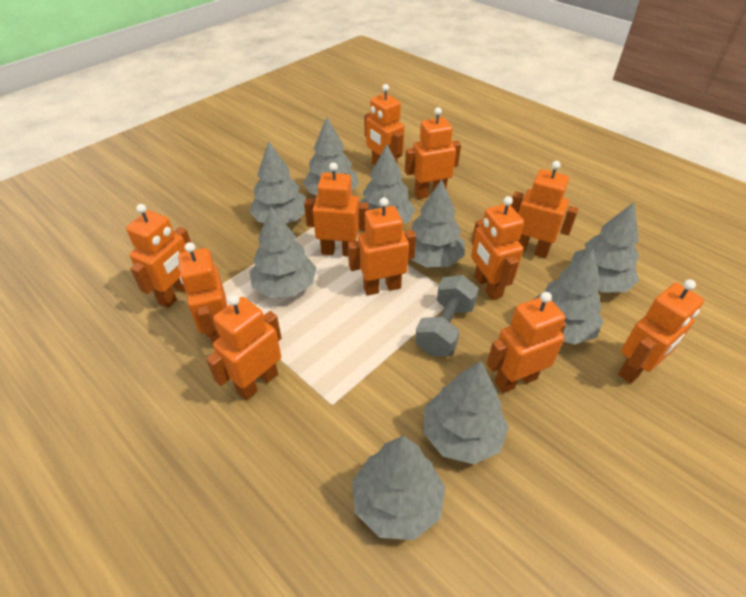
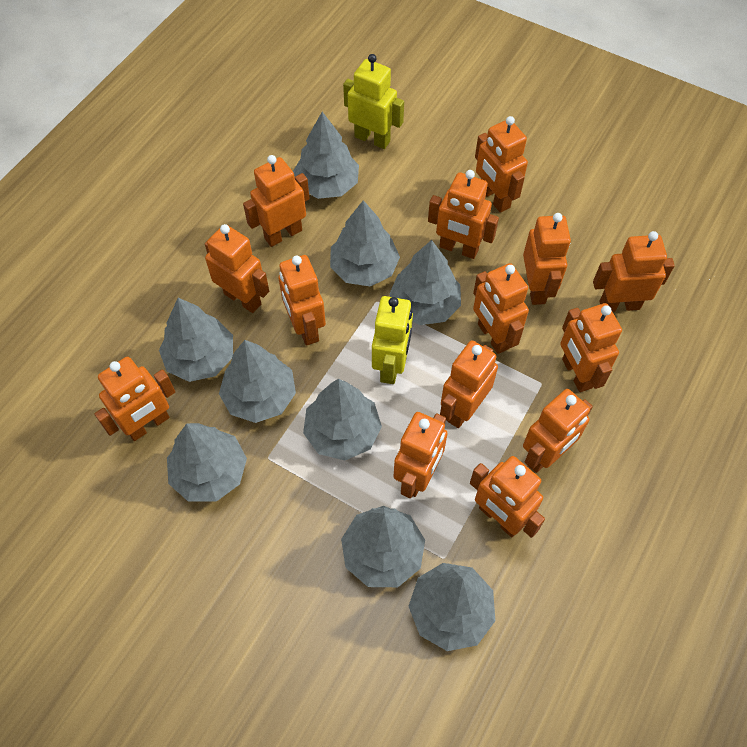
grey dumbbell: 1 -> 0
orange robot: 11 -> 14
yellow robot: 0 -> 2

